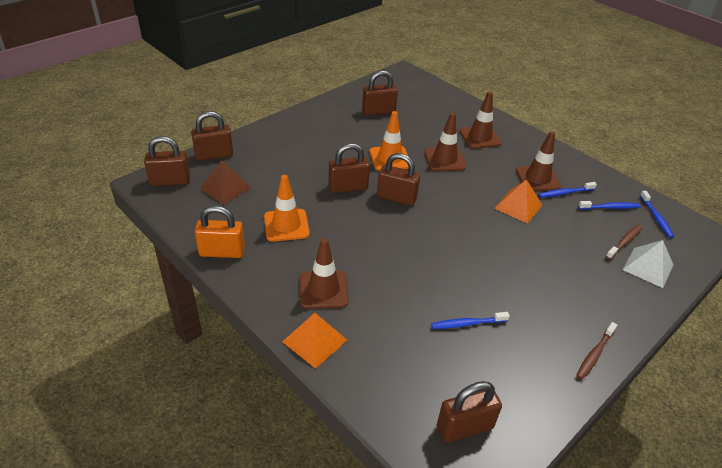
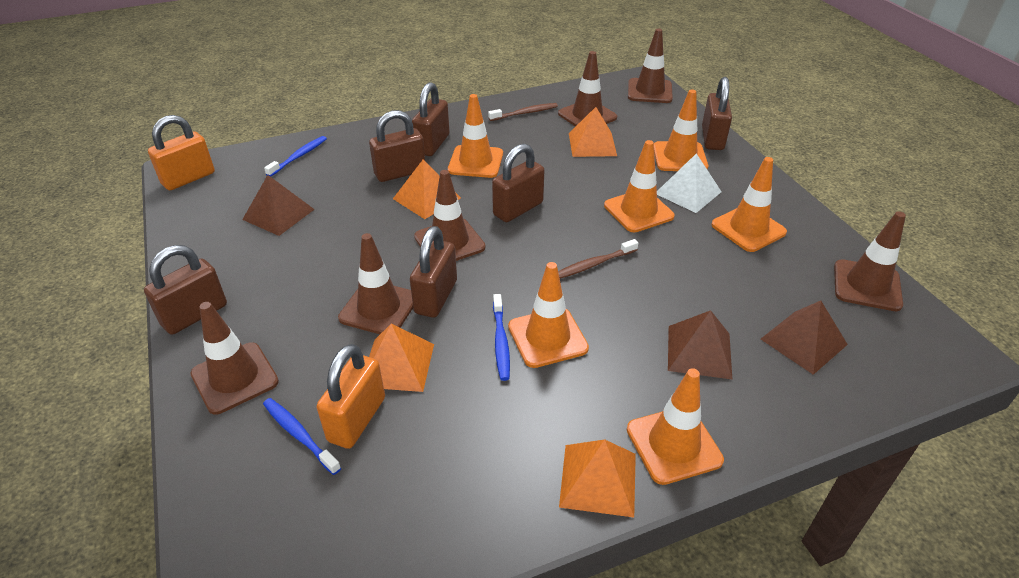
blue toothbrush: 4 -> 3
brown pyramid: 1 -> 3
brown traffic cone: 4 -> 6
orange padlock: 1 -> 2
orange pyramid: 2 -> 4
orange traffic cone: 2 -> 6

